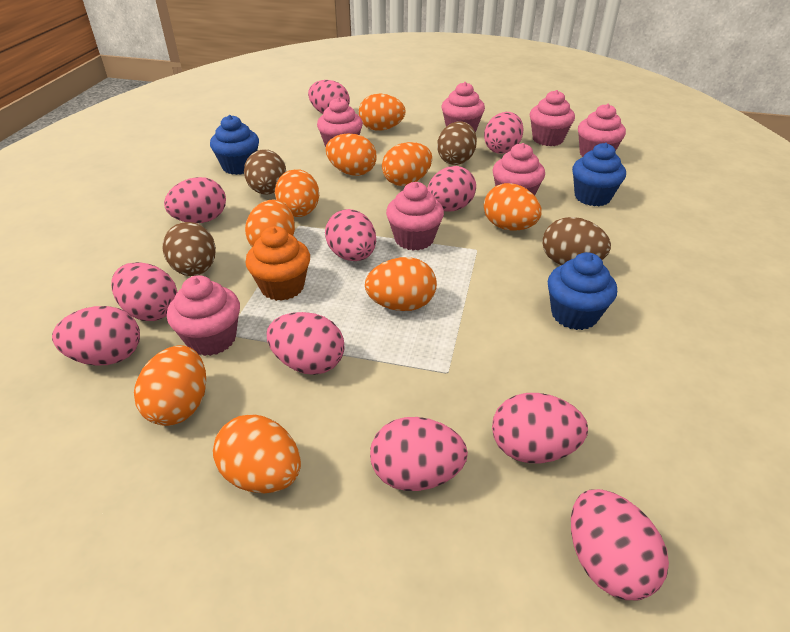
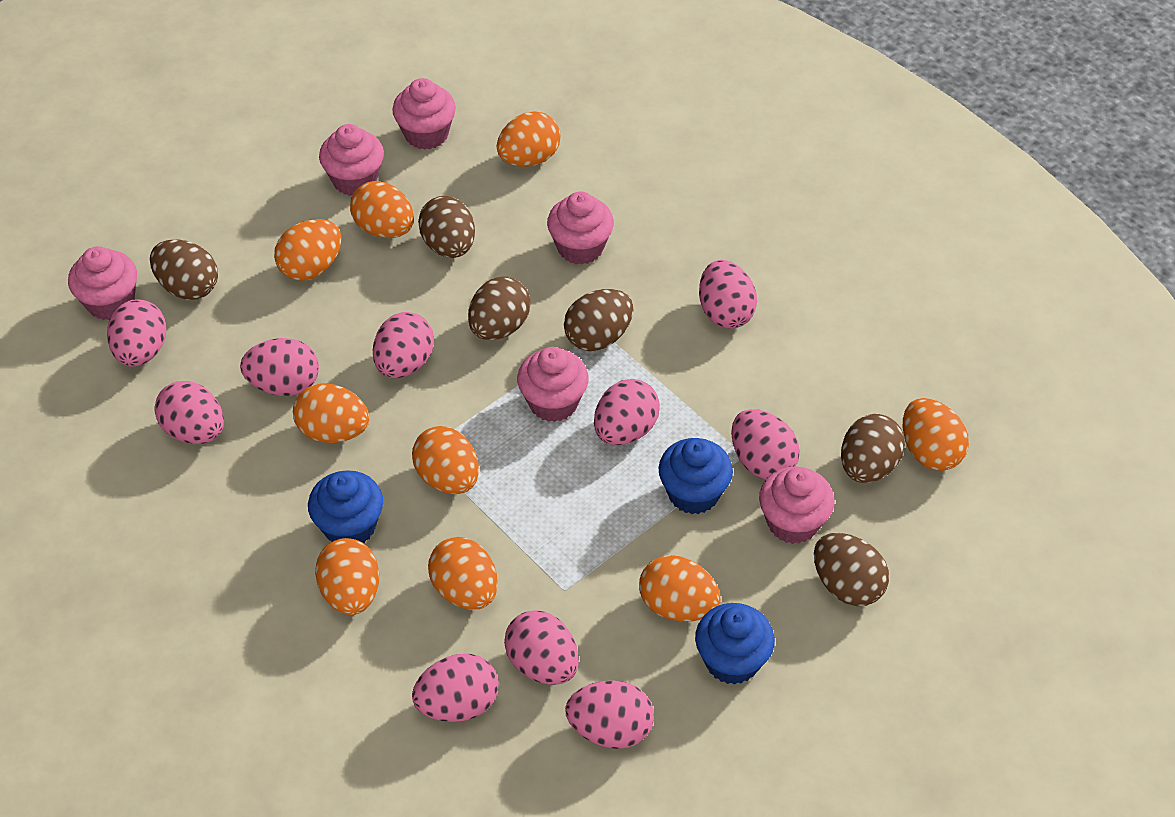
brown egg: 4 -> 6
orange cupcake: 1 -> 0
pink cupcake: 7 -> 6
pink egg: 11 -> 10

